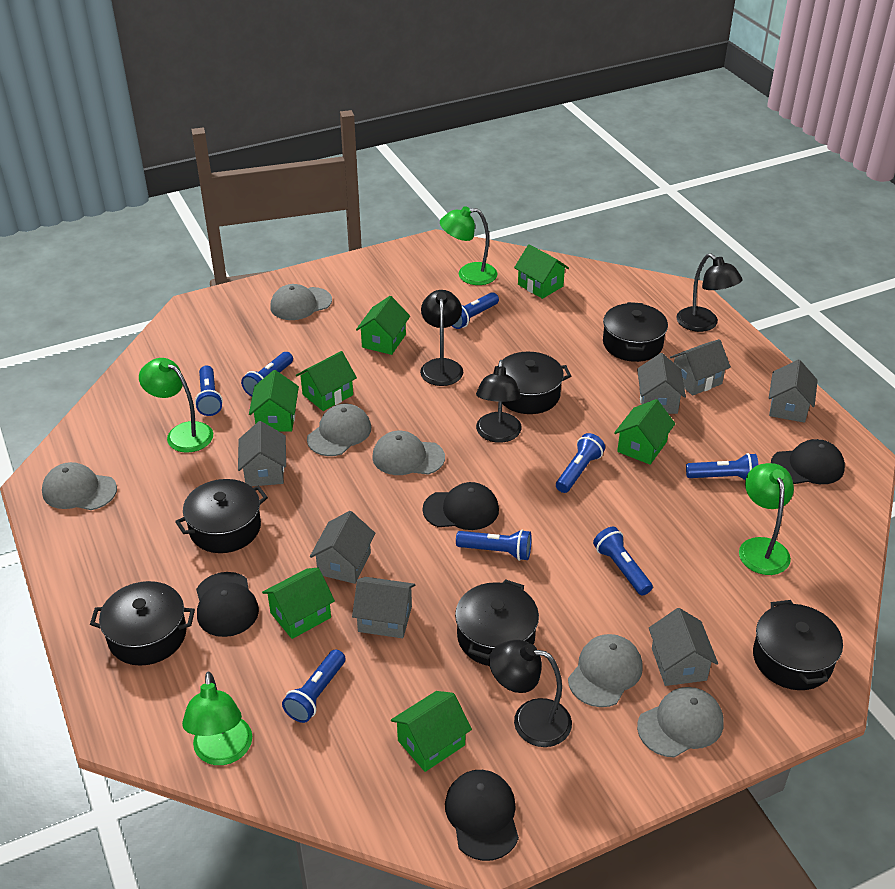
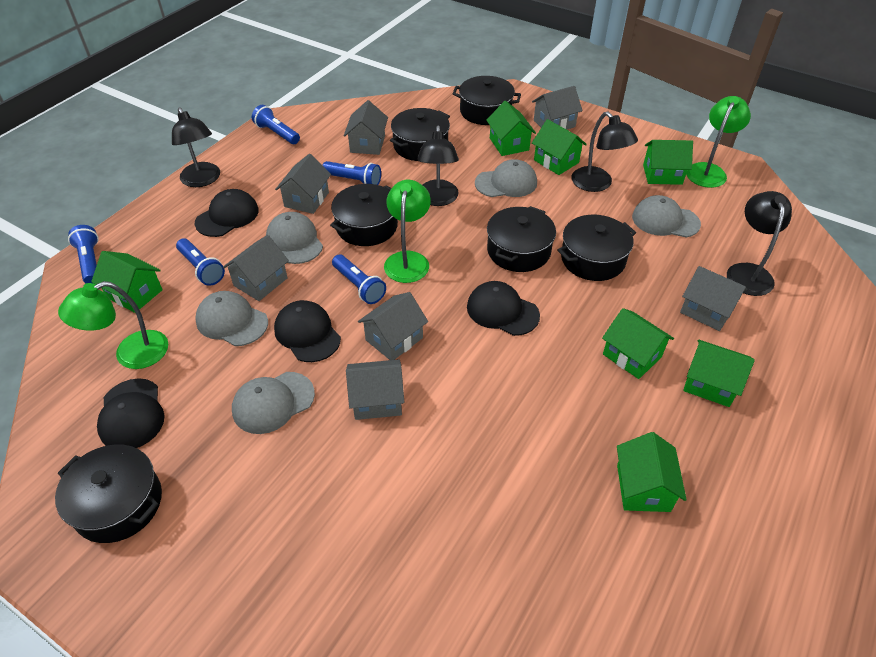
blue flashlight: 8 -> 5
green lamp: 4 -> 3
grey cap: 6 -> 5

